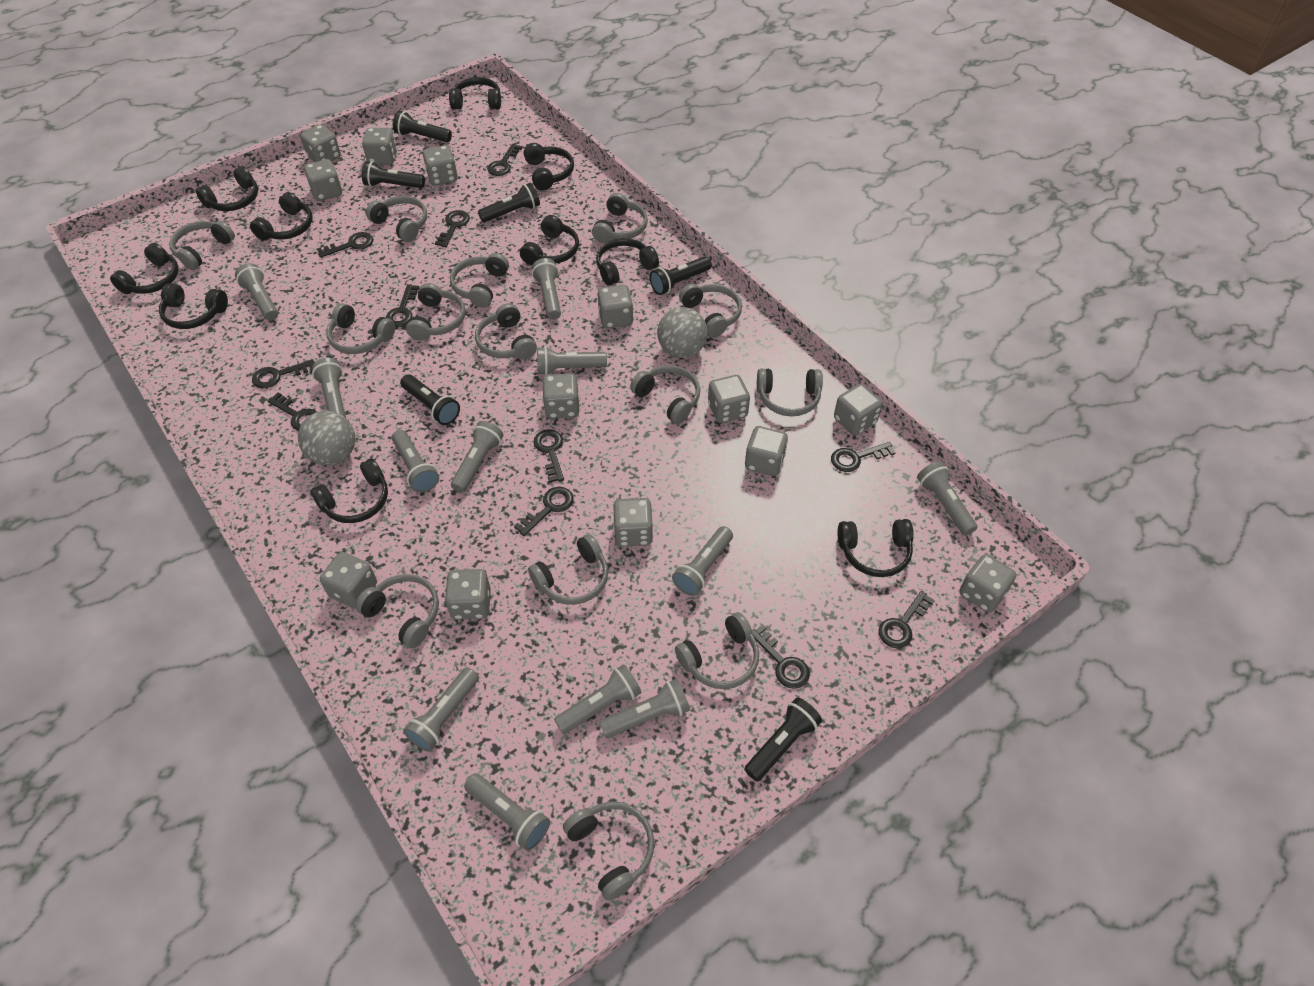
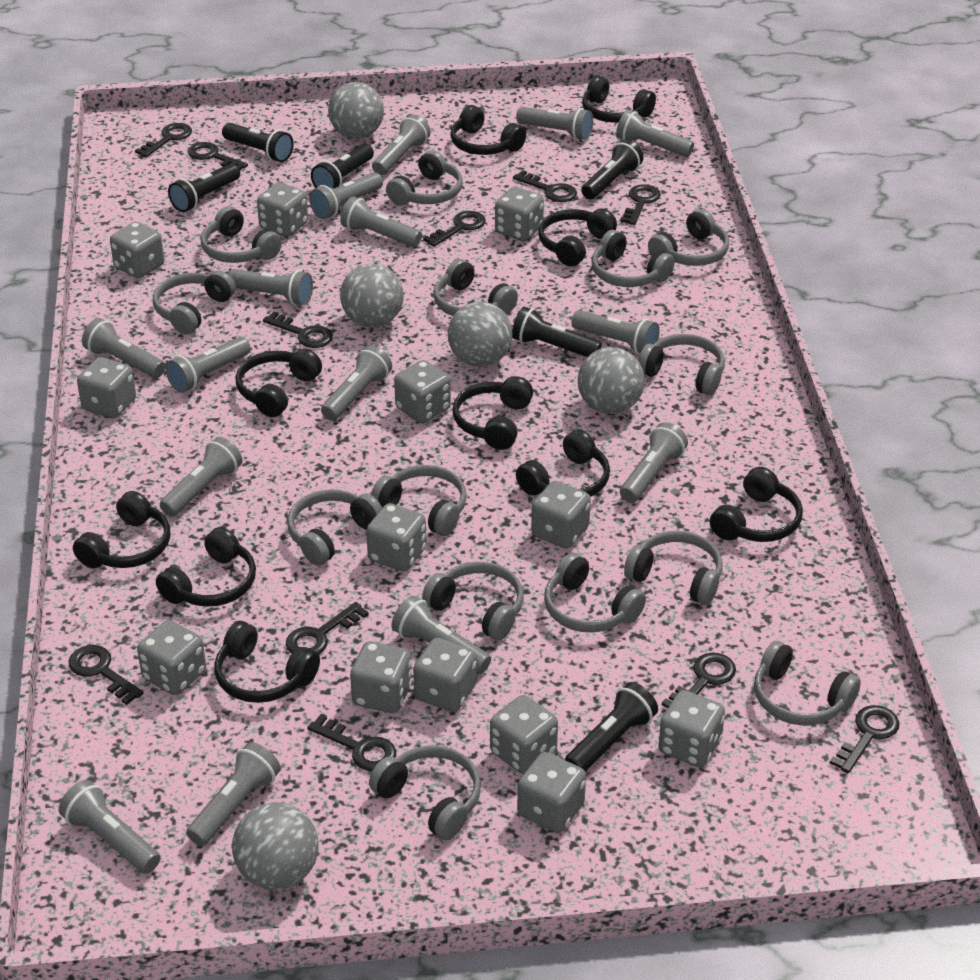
grey ball: 2 -> 5
grey flashlight: 12 -> 15

